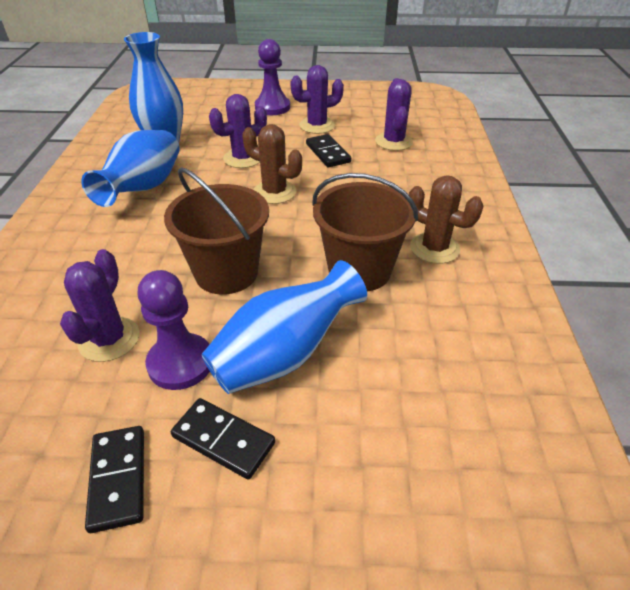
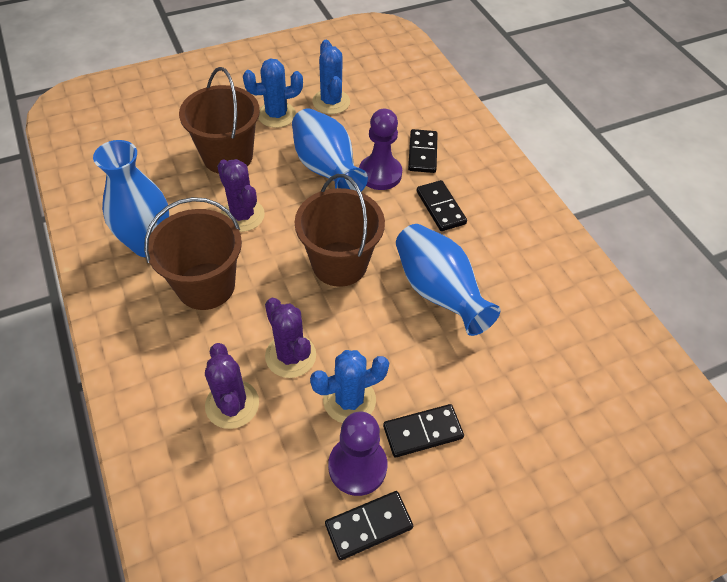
black domino: 3 -> 4
blue cactus: 0 -> 3
brown bucket: 2 -> 3
brown cactus: 2 -> 0
purple cactus: 4 -> 3

